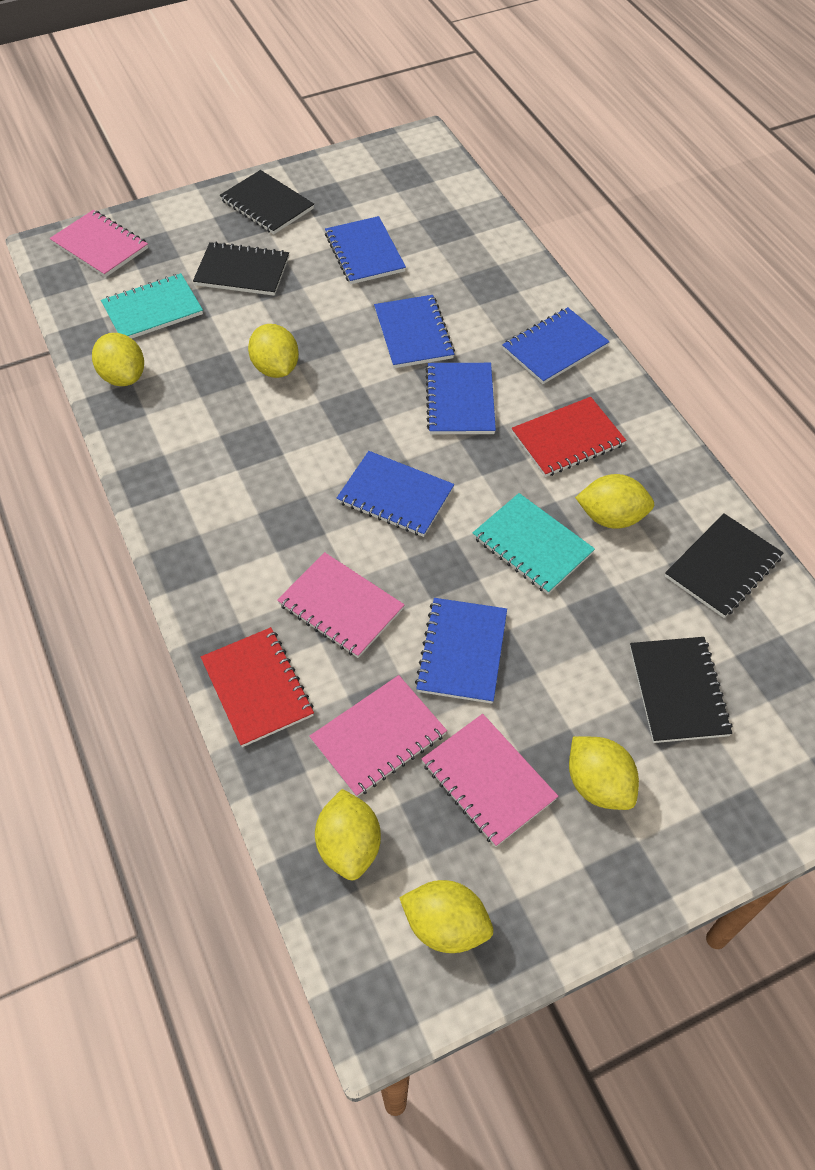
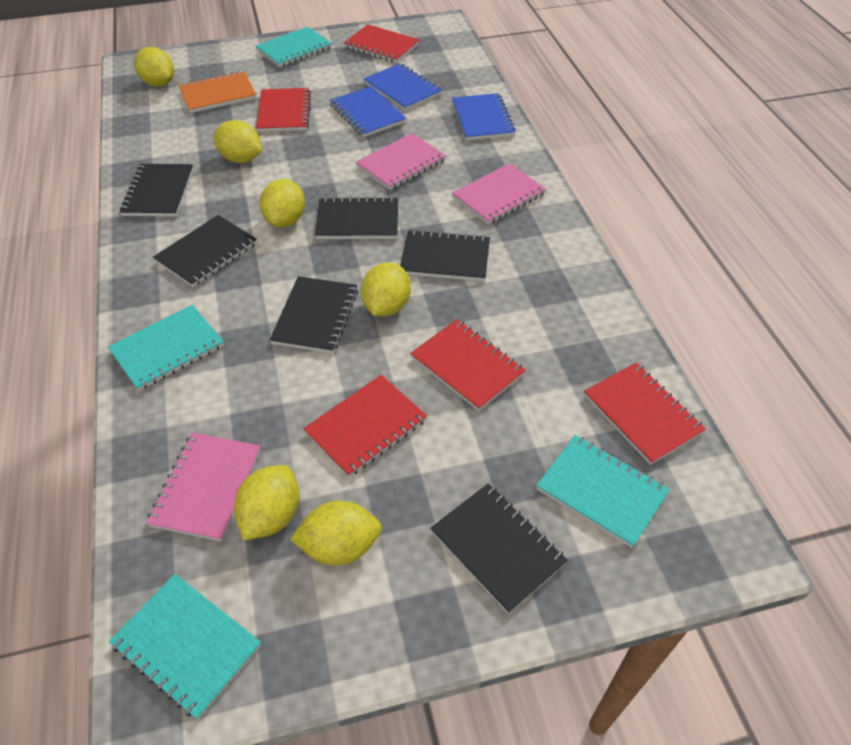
black notebook: 4 -> 6
blue notebook: 6 -> 3
orange notebook: 0 -> 1
pink notebook: 4 -> 3
red notebook: 2 -> 5
turquoise notebook: 2 -> 4

